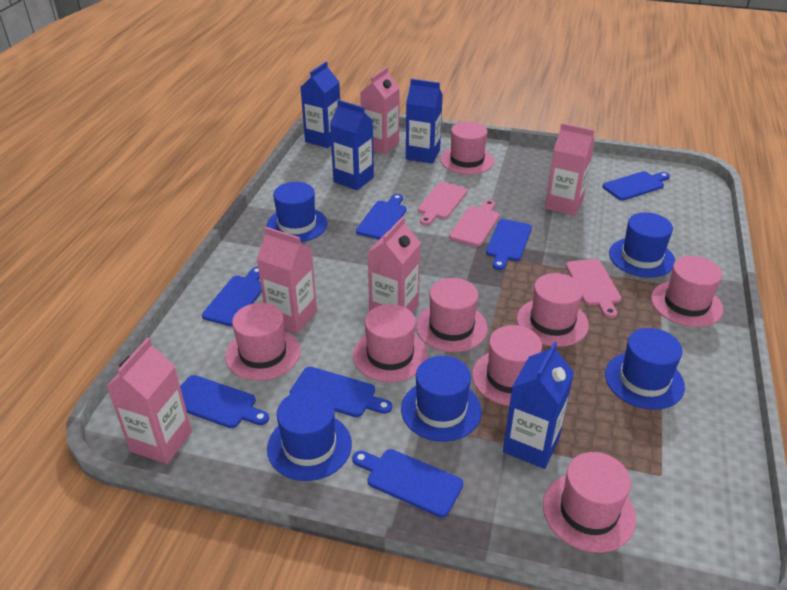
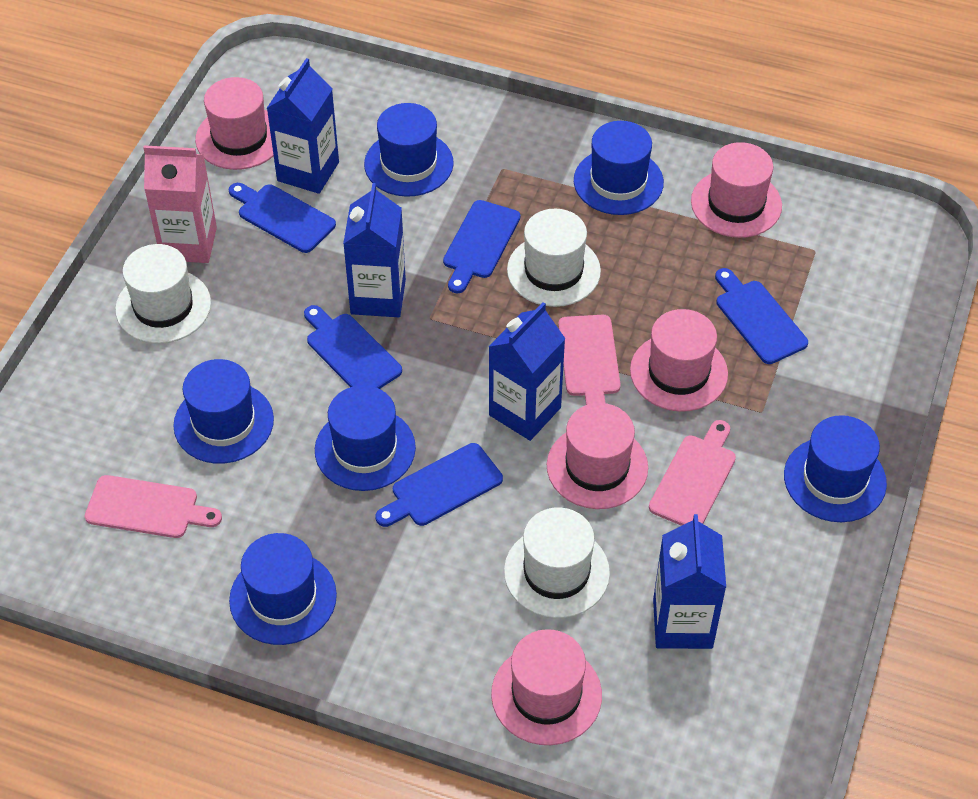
blue cutting board: 7 -> 5
blue hat: 5 -> 6
pink carton: 5 -> 1
pink hat: 8 -> 5
white hat: 0 -> 3

